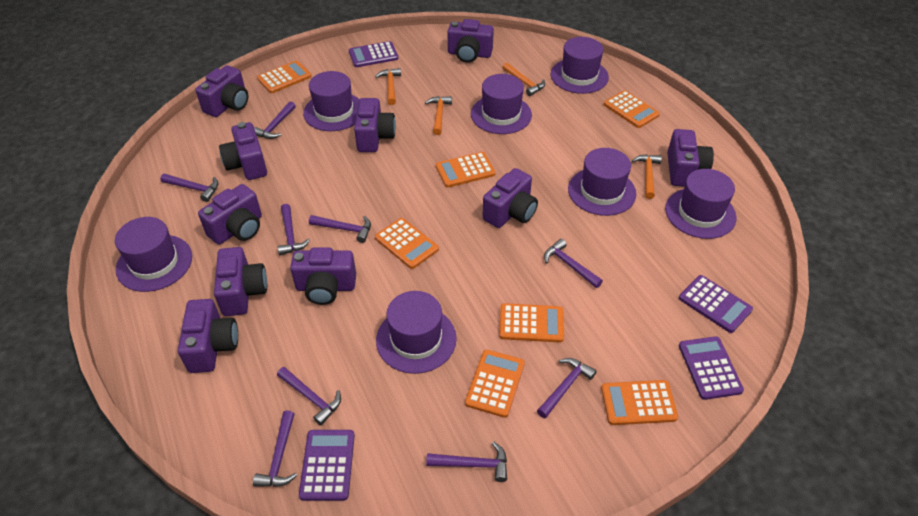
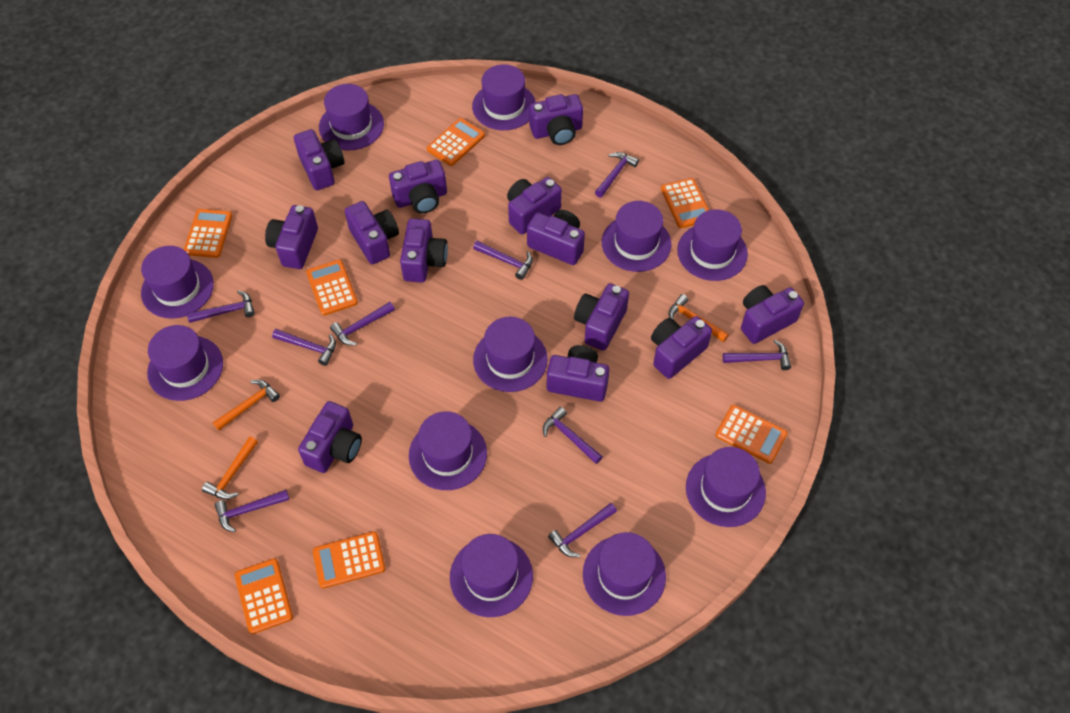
orange hammer: 4 -> 3
purple calculator: 4 -> 0
purple camera: 10 -> 13
purple hat: 7 -> 11

